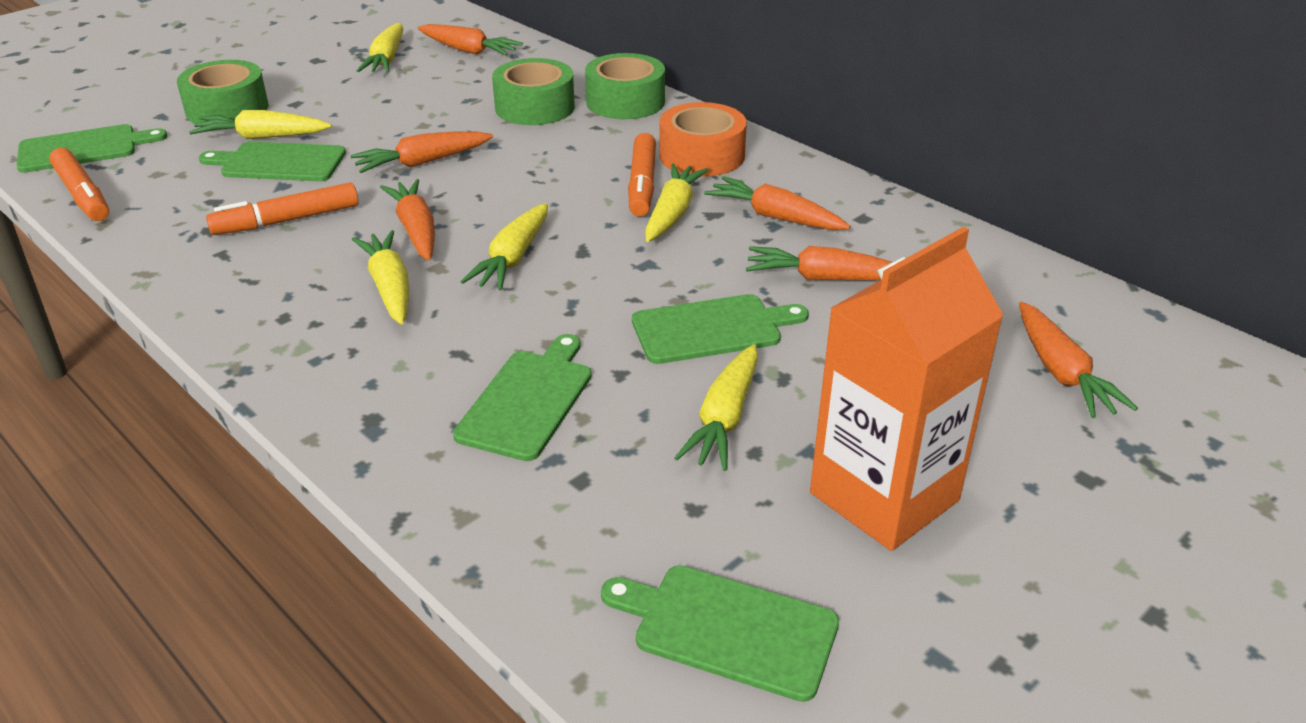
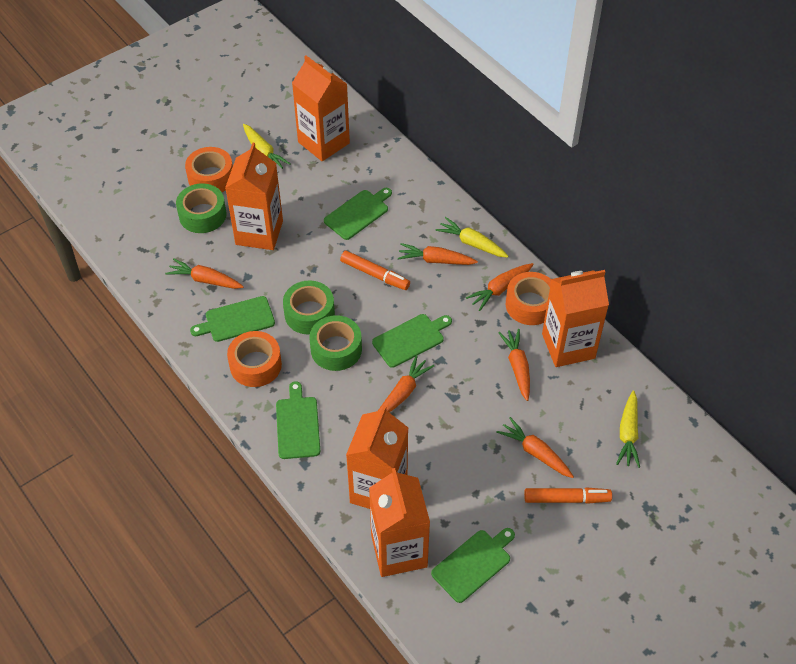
orange carton: 1 -> 5
orange marker: 3 -> 2
orange tape: 1 -> 3
yellow carrot: 6 -> 3

